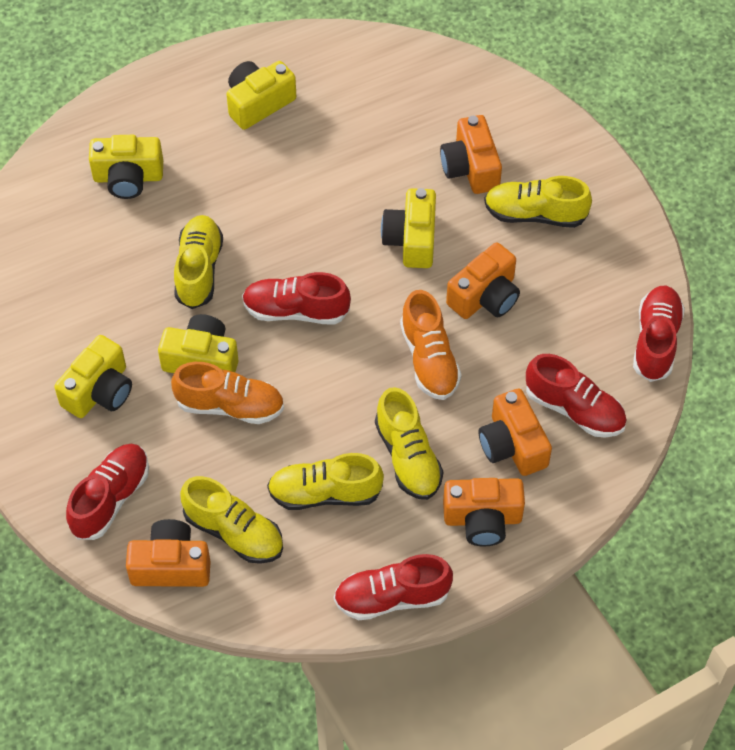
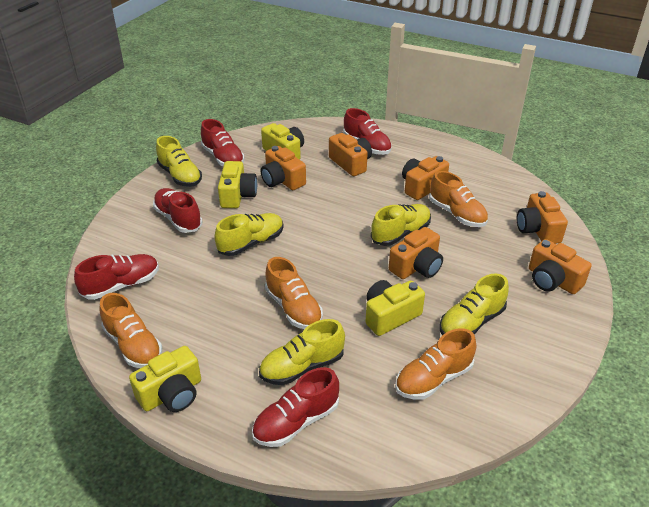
orange camera: 5 -> 6
orange shoe: 2 -> 4
yellow camera: 5 -> 4

